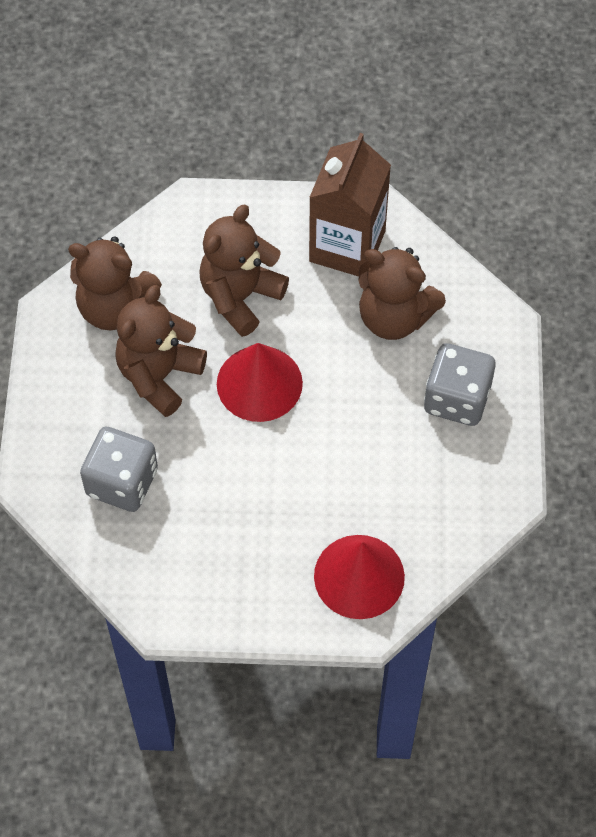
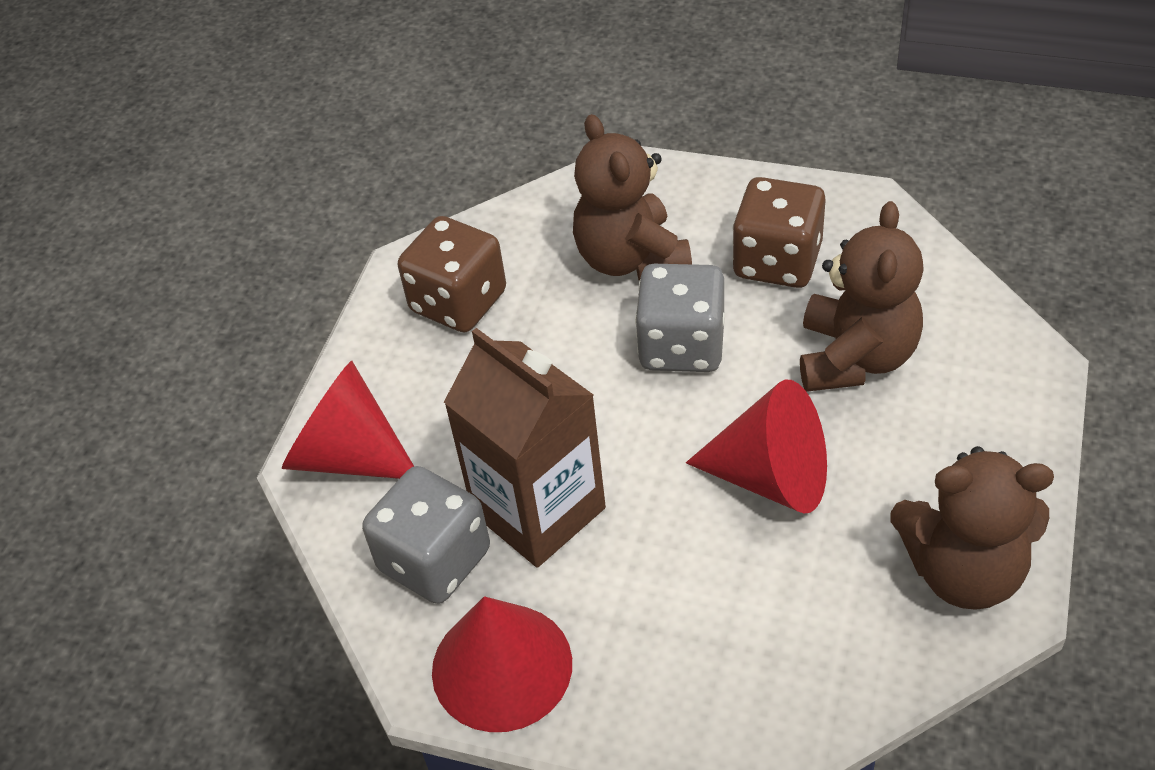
brown dice: 0 -> 2
brown teddy bear: 4 -> 3
red cone: 2 -> 3

